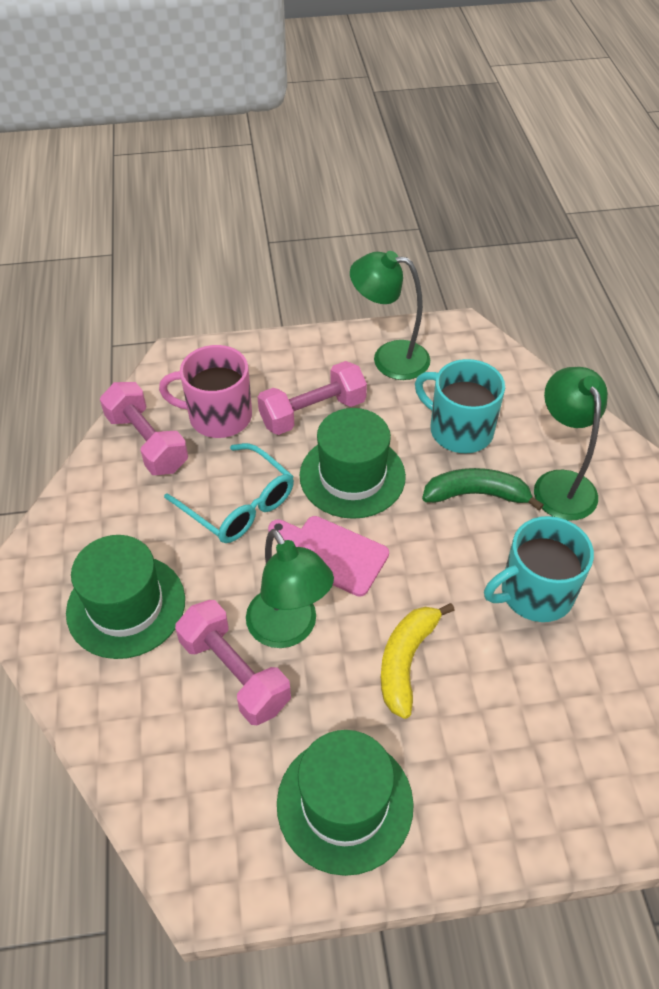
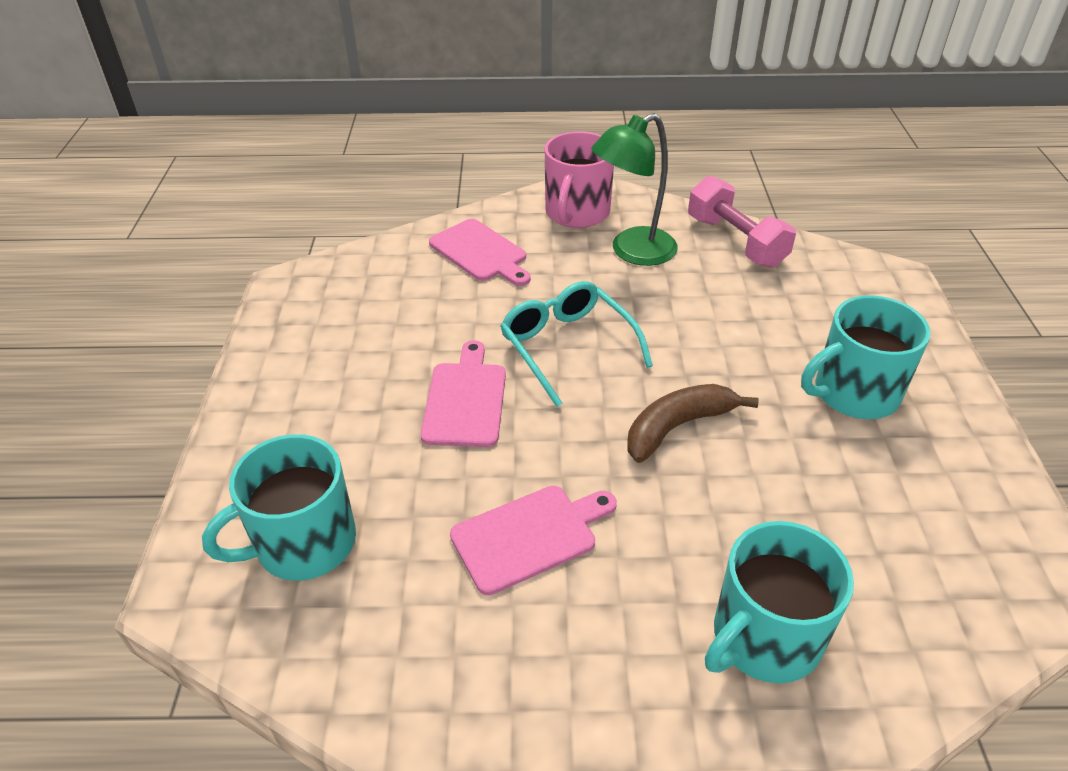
brown banana: 0 -> 1
green banana: 1 -> 0
green hat: 3 -> 0
green lamp: 3 -> 1
pink cutting board: 1 -> 3
pink dumbbell: 3 -> 1
turquoise mug: 2 -> 3
yellow banana: 1 -> 0

